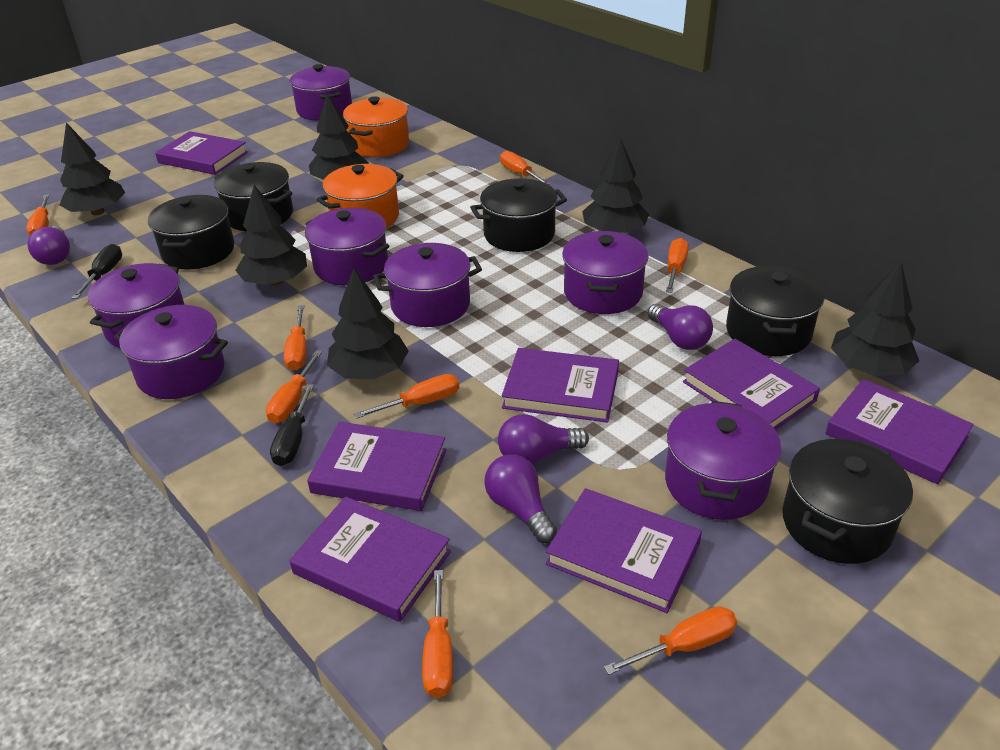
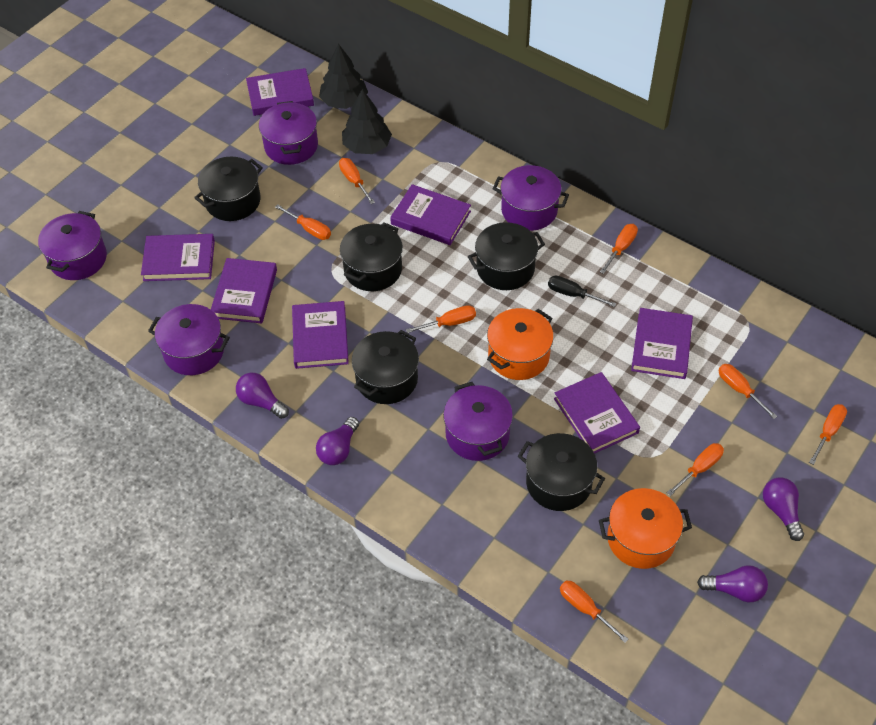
black screwdriver: 2 -> 1
black tree: 6 -> 2
purple pot: 7 -> 5

